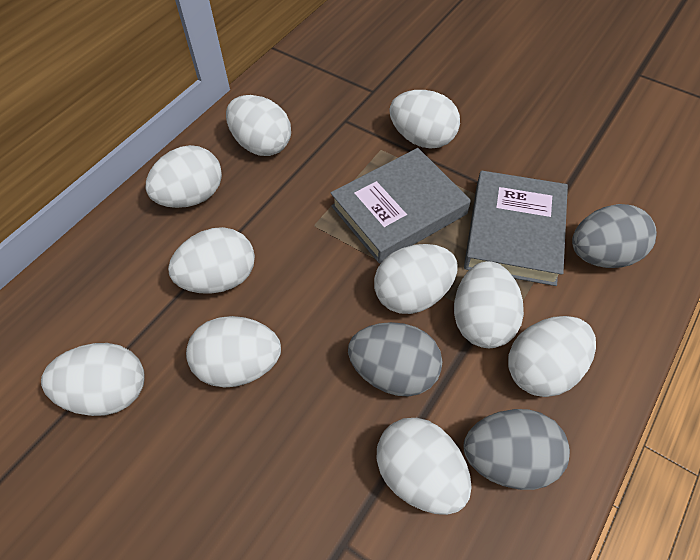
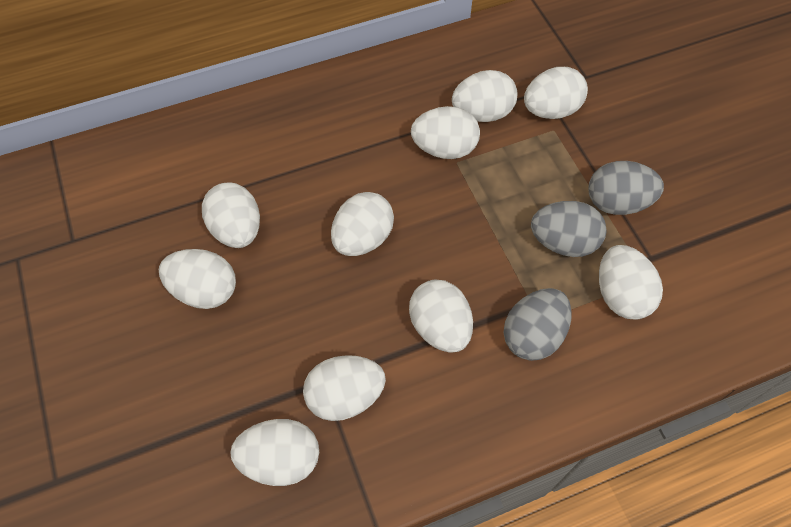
grey book: 2 -> 0

